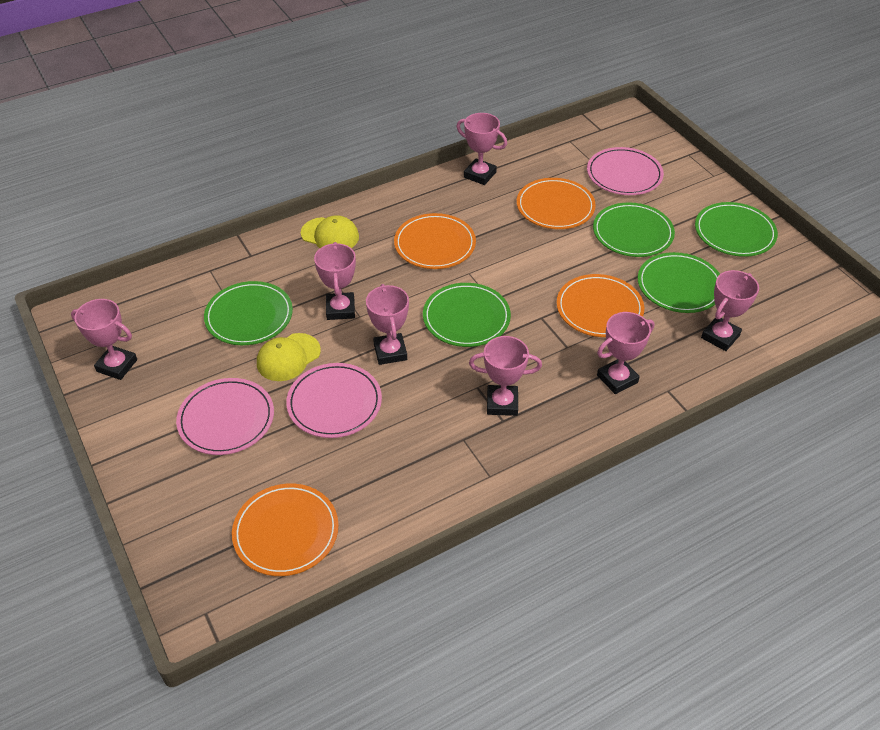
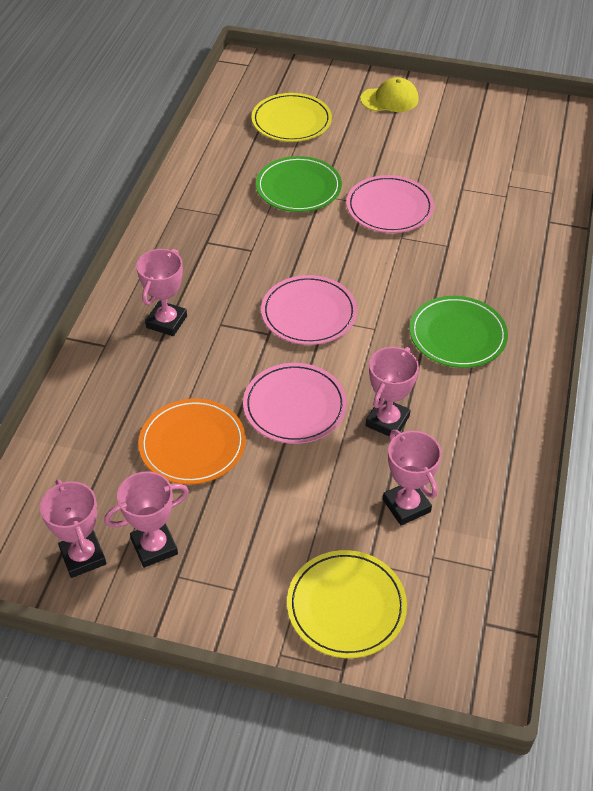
green plate: 5 -> 2
orange plate: 4 -> 1
pink trophy: 7 -> 5
yellow cap: 2 -> 1
yellow plate: 0 -> 2

